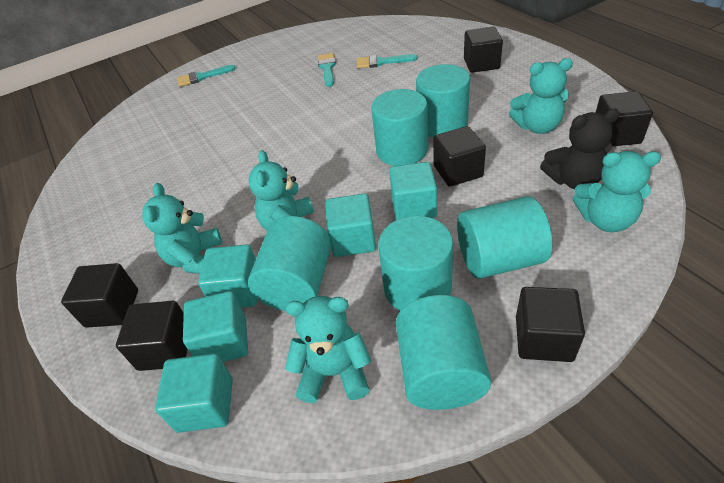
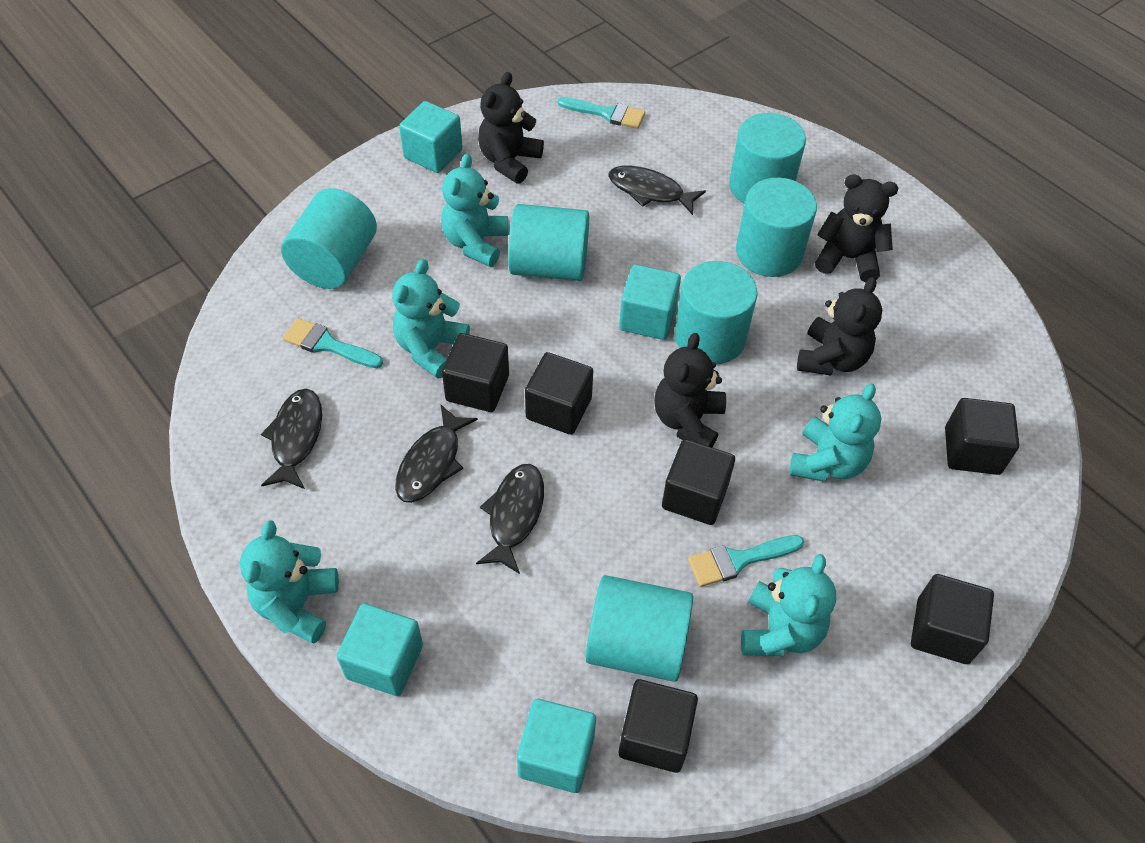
black fish: 0 -> 4
black teddy bear: 1 -> 4
turquoise cube: 5 -> 4

